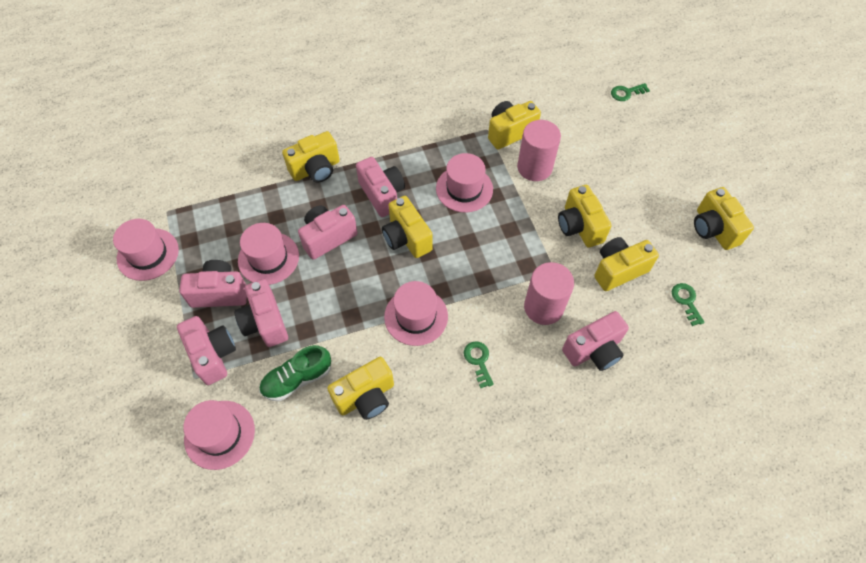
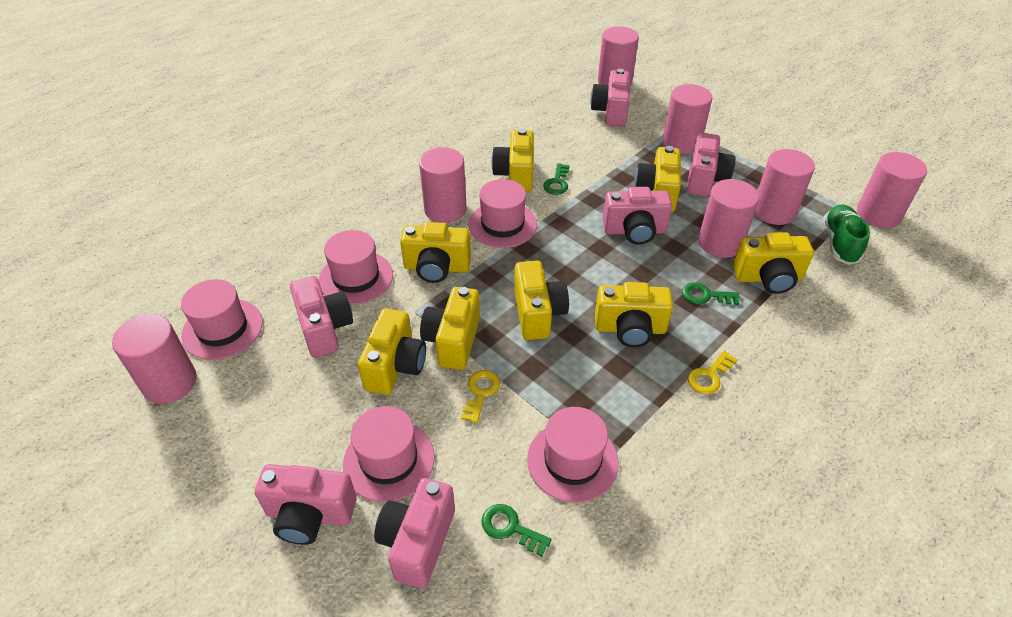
pink cylinder: 2 -> 7
yellow camera: 7 -> 8
yellow key: 0 -> 2

